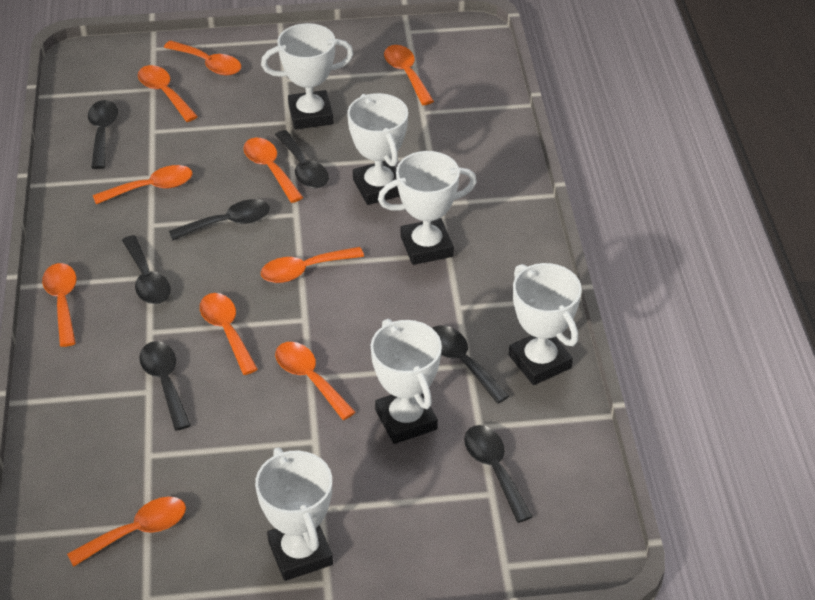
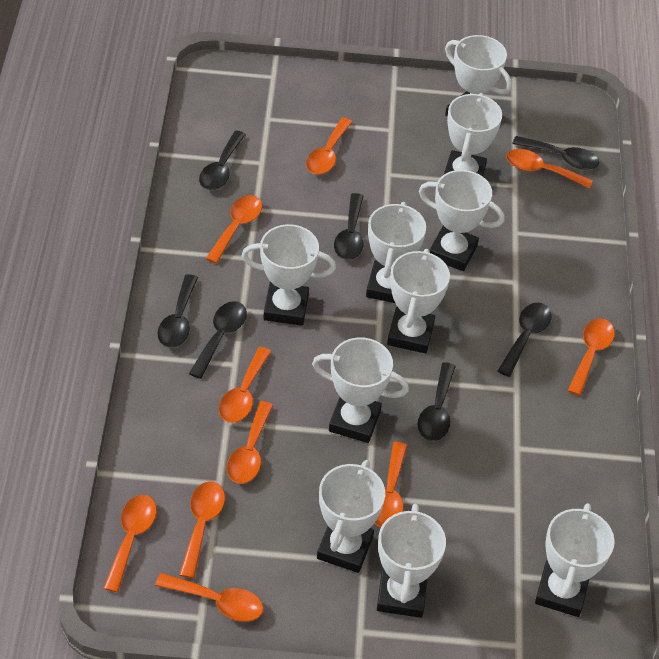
white trophy: 6 -> 10

